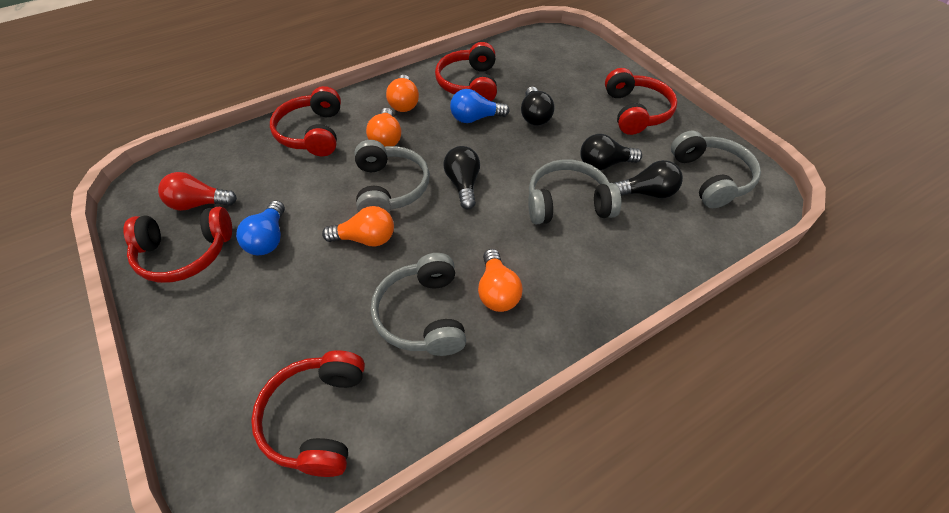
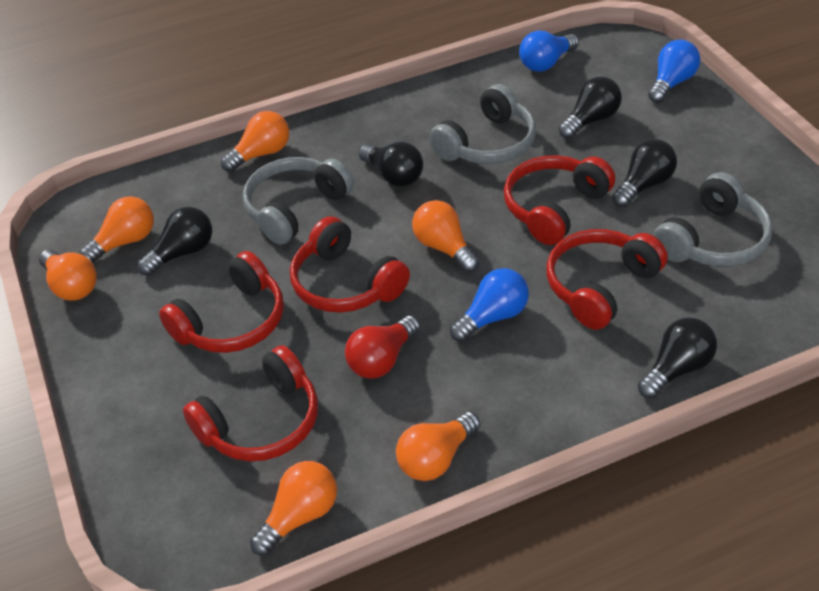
black light bulb: 4 -> 5
blue light bulb: 2 -> 3
grey headphones: 4 -> 3
orange light bulb: 4 -> 6

